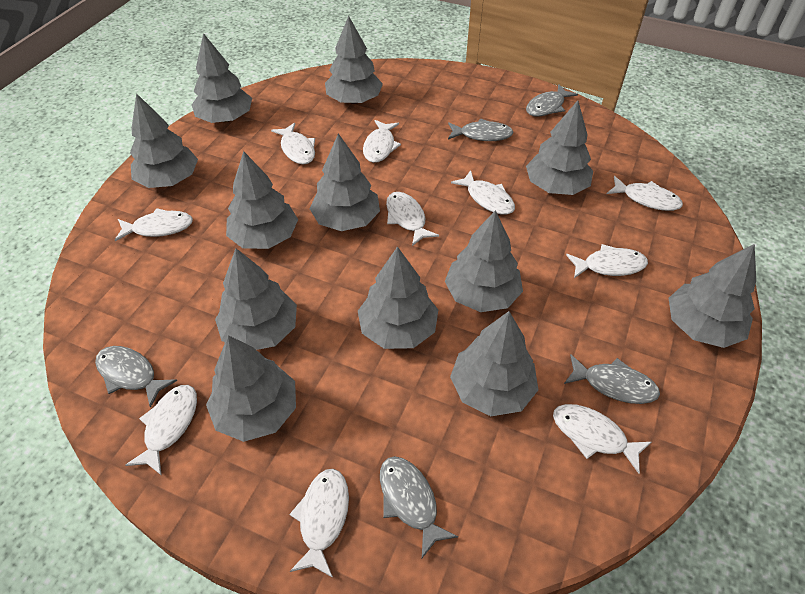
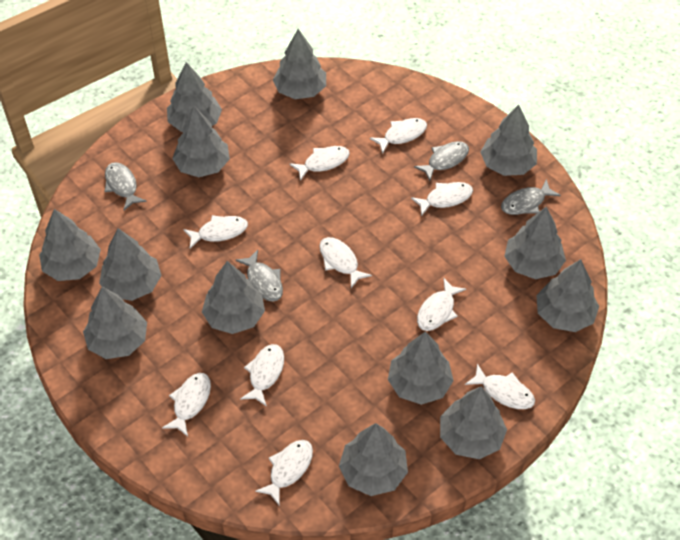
grey fish: 5 -> 4
grey tree: 12 -> 13

